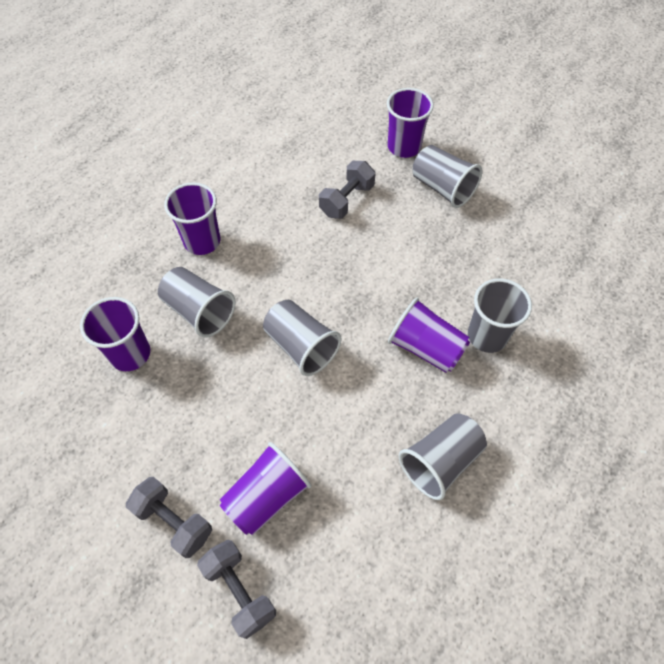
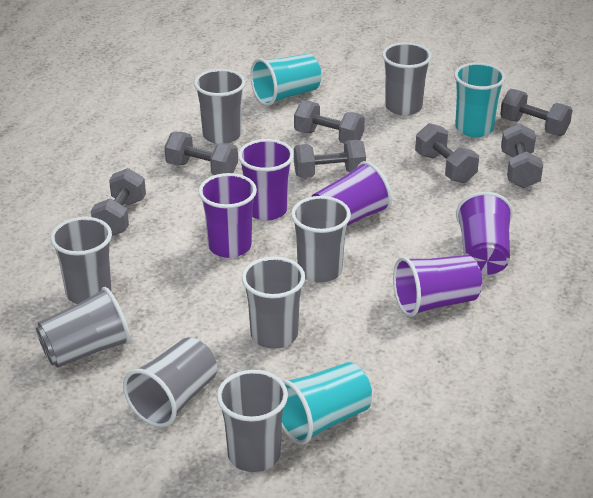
grey cup: 5 -> 8
grey dumbbell: 3 -> 7
turquoise cup: 0 -> 3

